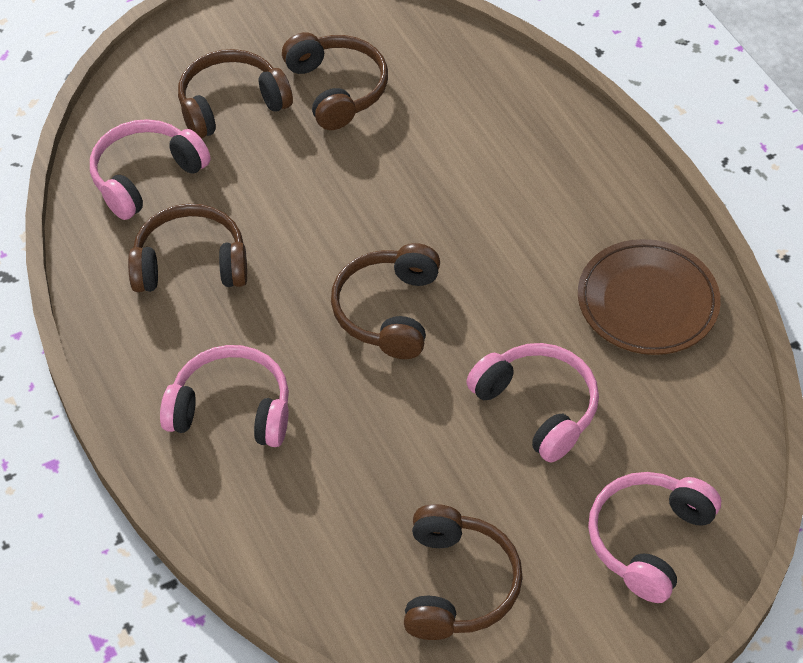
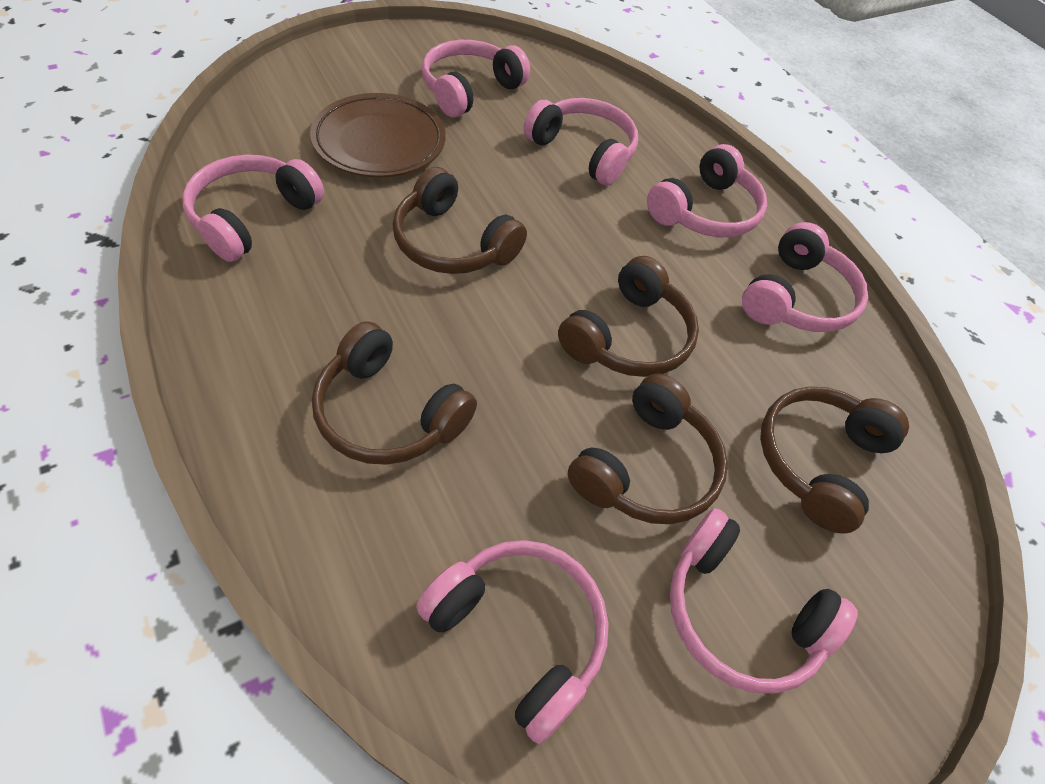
pink headphones: 4 -> 7

